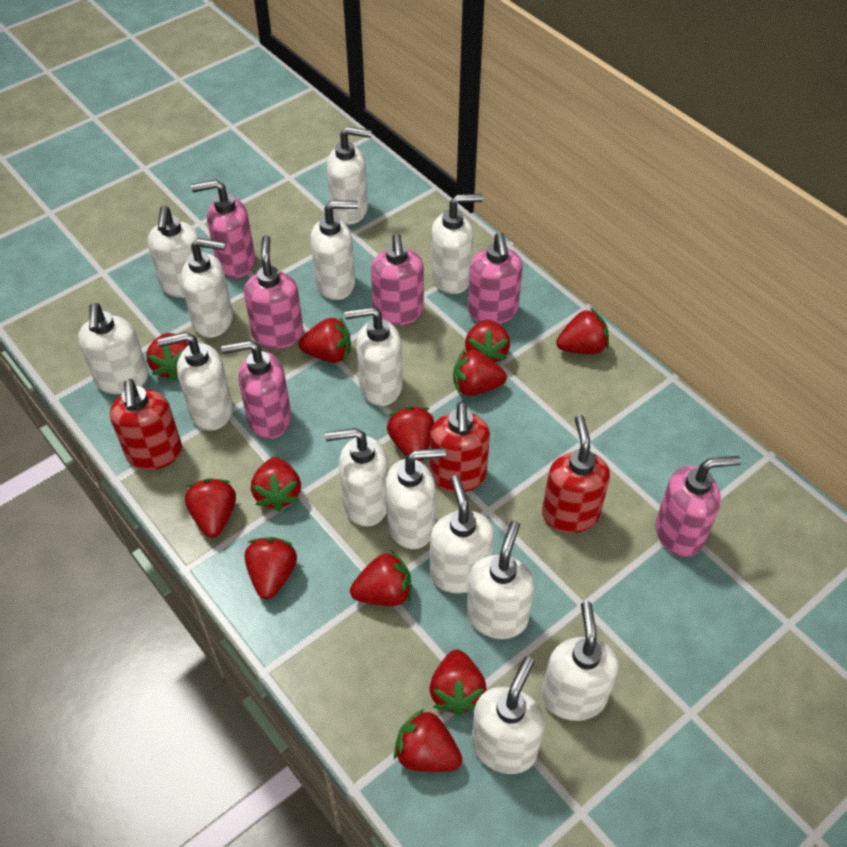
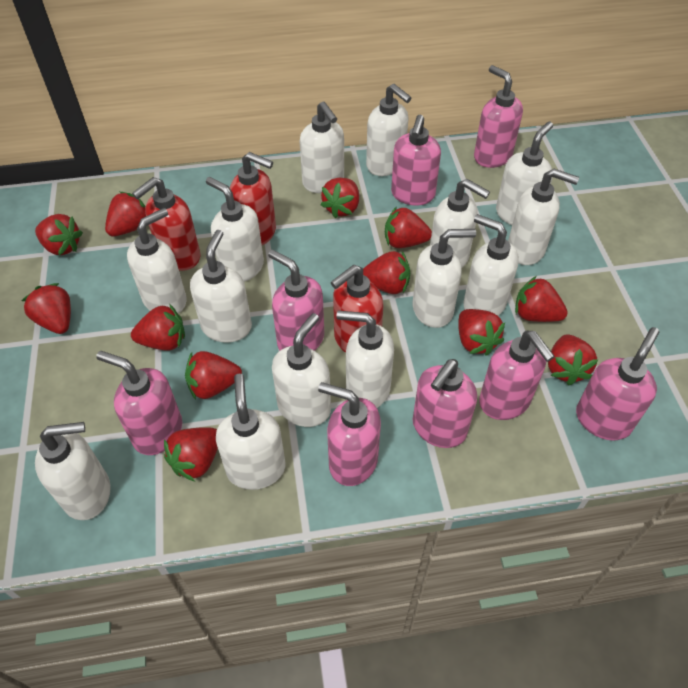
pink soap dispenser: 6 -> 8

